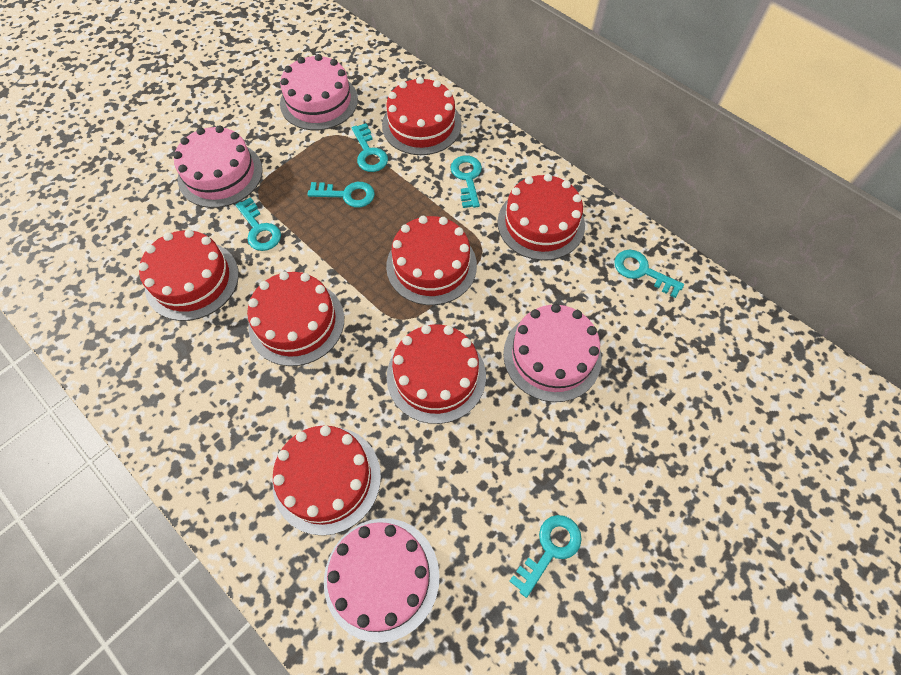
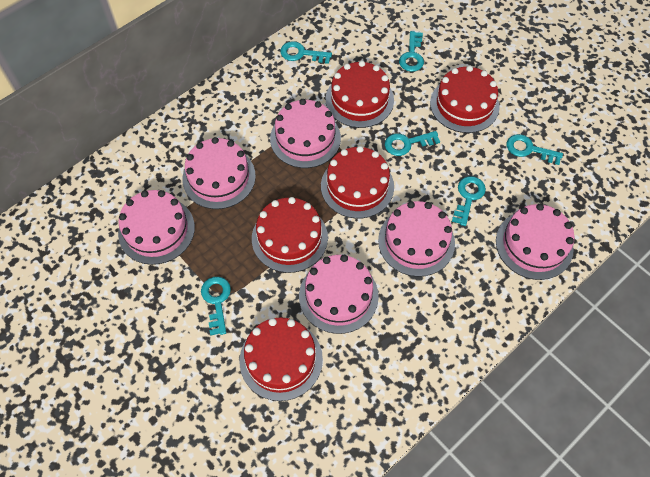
pink cake: 4 -> 6
red cake: 7 -> 5

